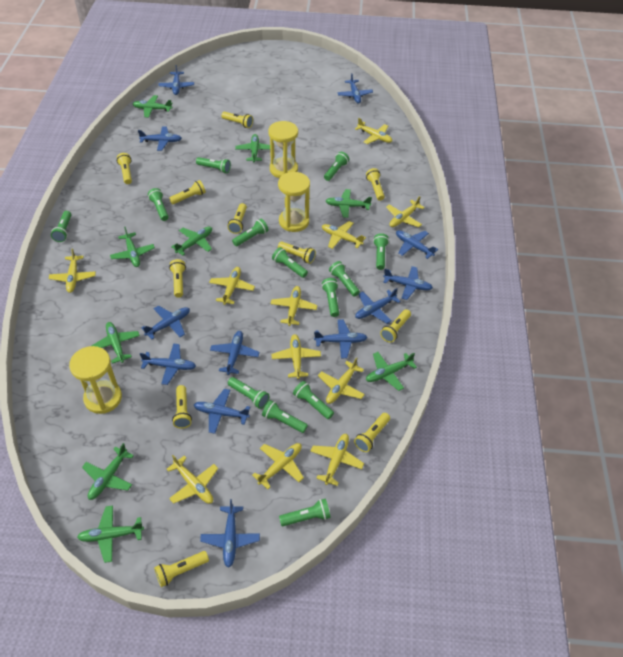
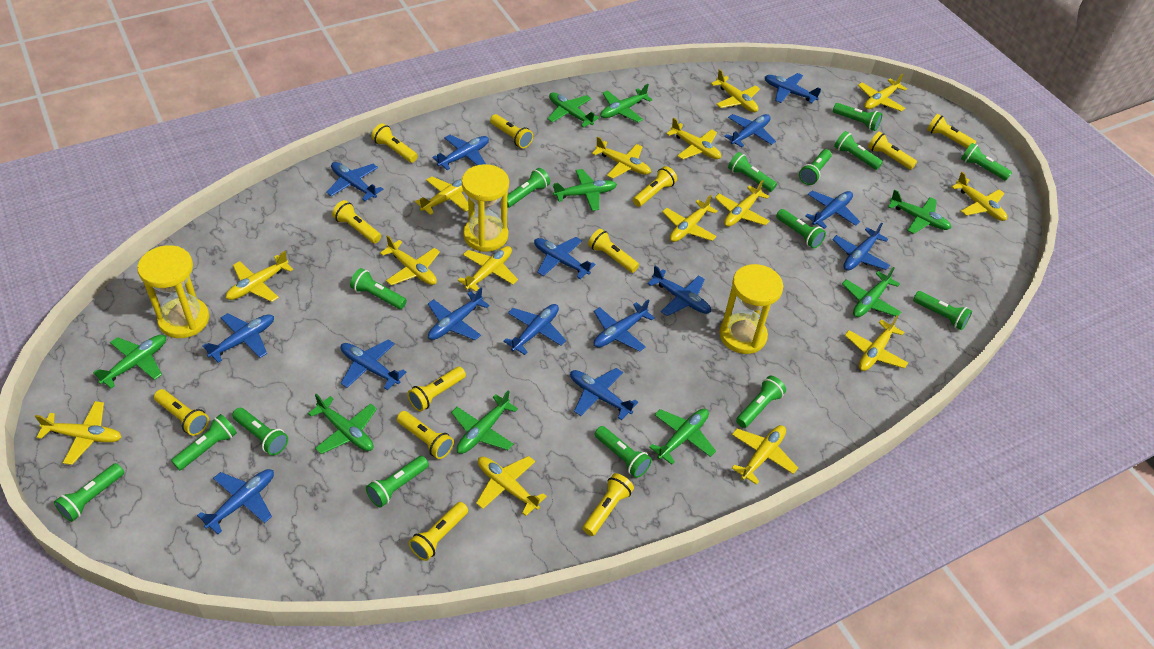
blue plane: 12 -> 15
green flashlight: 13 -> 15
yellow flashlight: 11 -> 12
yellow plane: 11 -> 15

